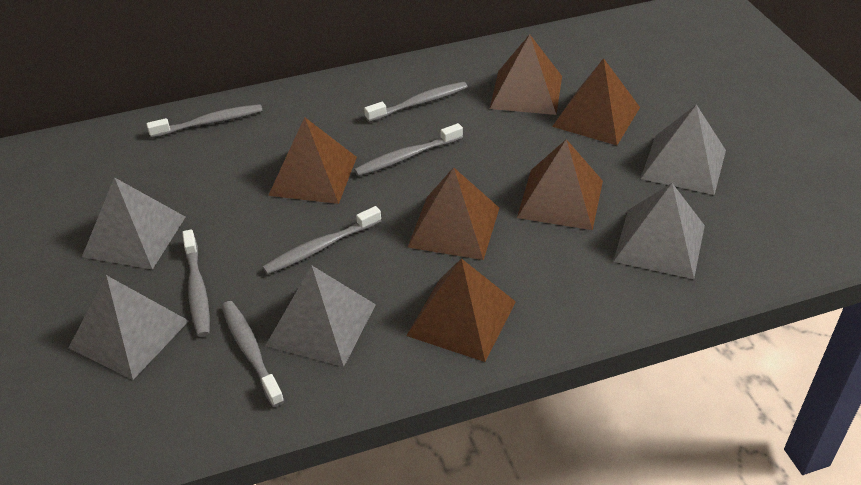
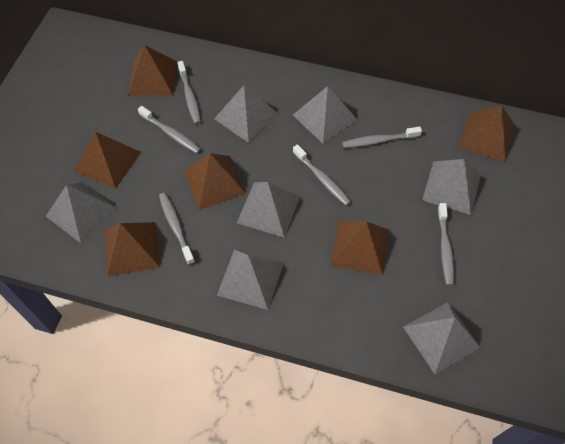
grey pyramid: 5 -> 7

